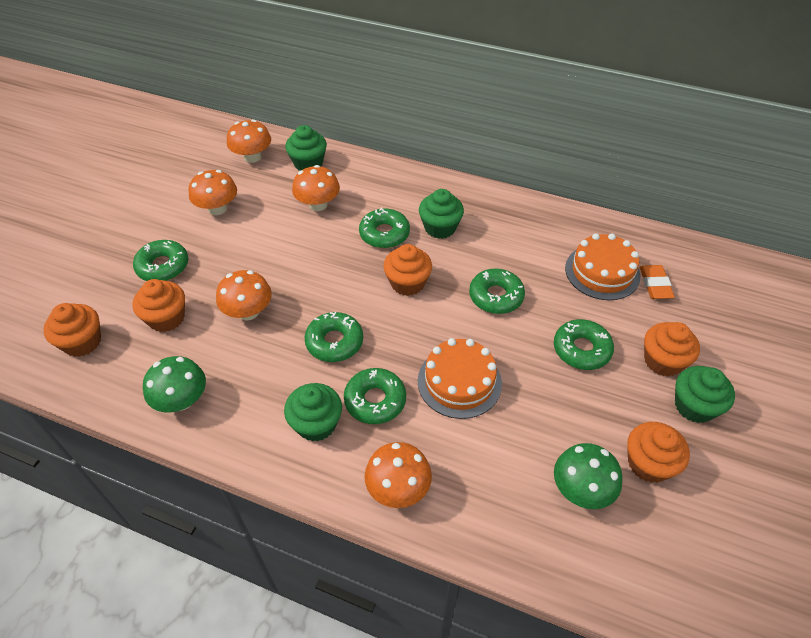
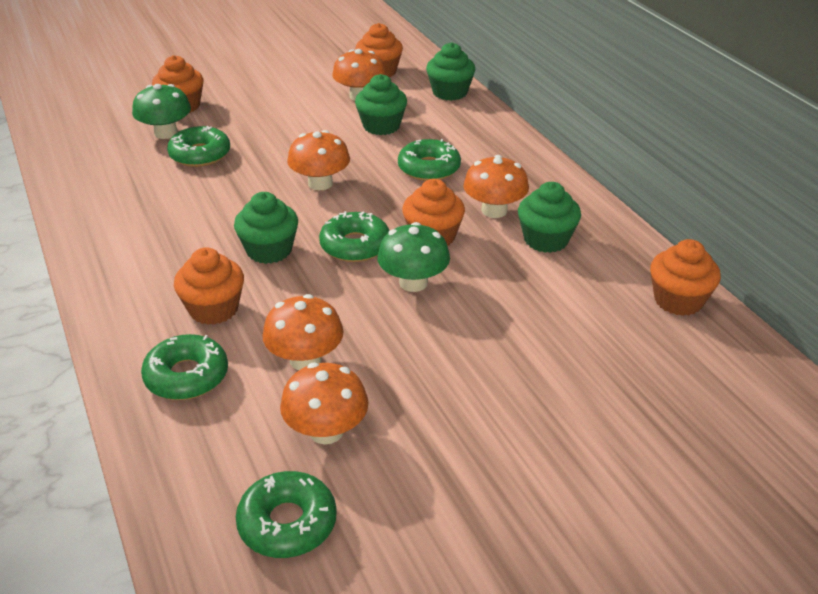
green donut: 6 -> 5
orange cake: 2 -> 0
orange eraser: 1 -> 0

